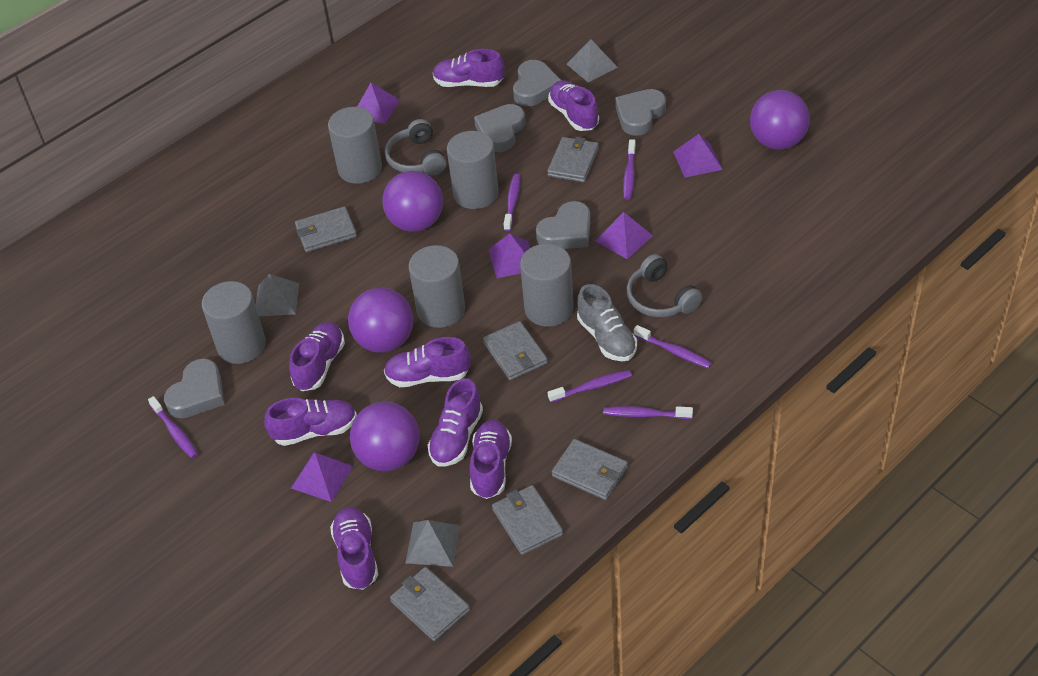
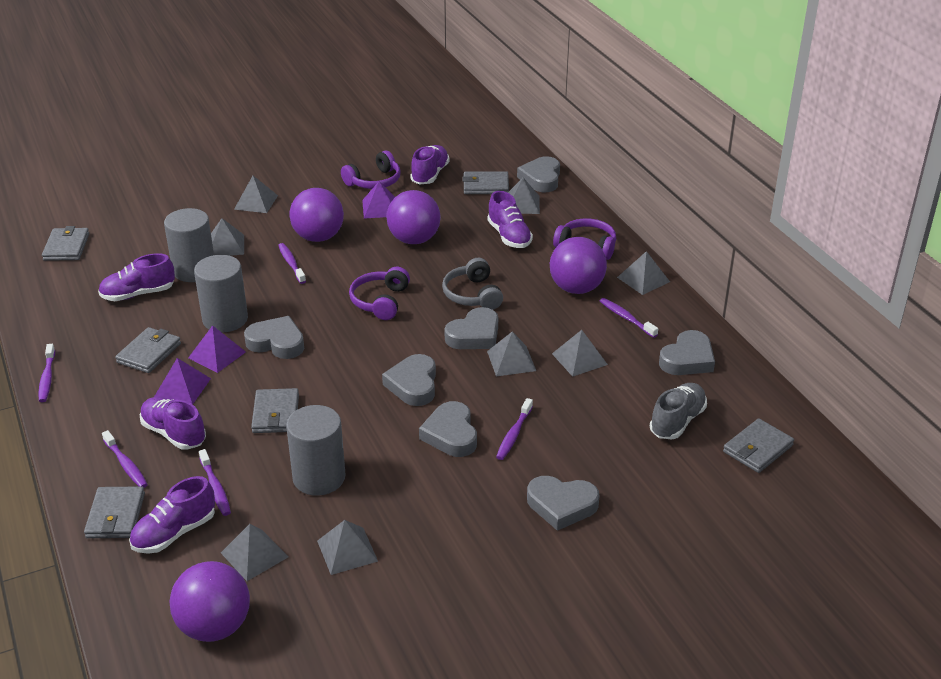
grey cylinder: 5 -> 3
grey headphones: 2 -> 1
grey heart: 5 -> 7
grey pyramid: 3 -> 8
purple headphones: 0 -> 3
purple pyramid: 5 -> 3
purple shoe: 8 -> 5

